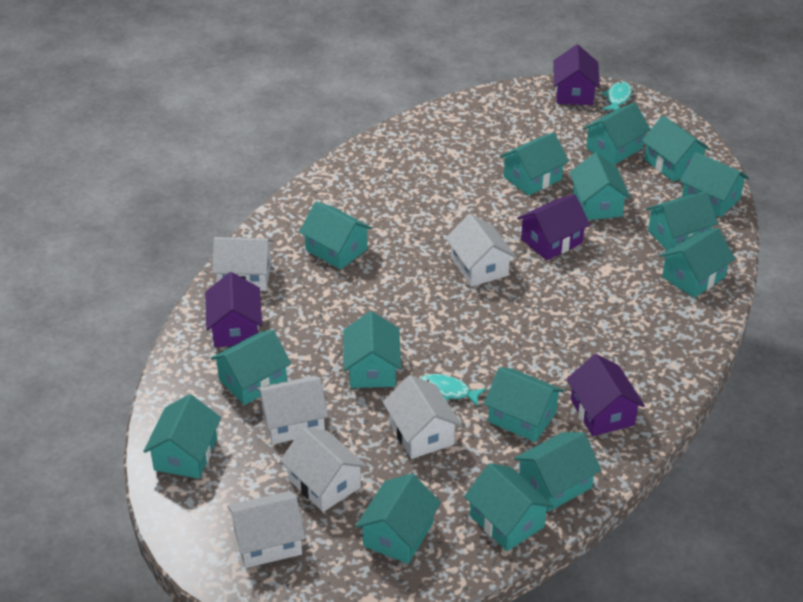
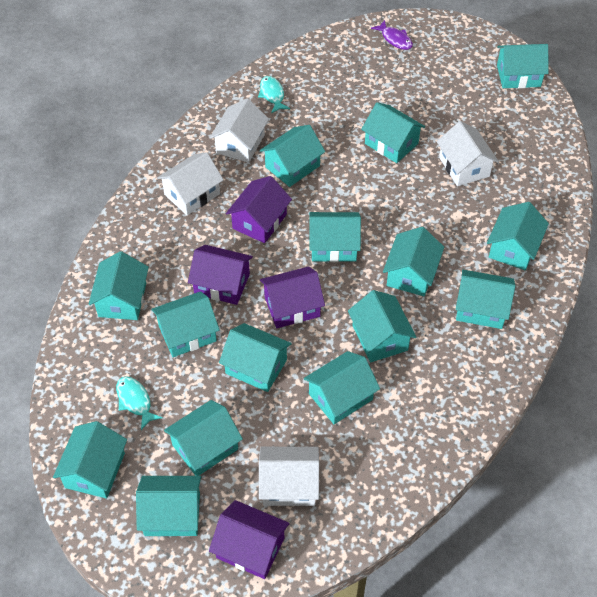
purple fish: 0 -> 1
white house: 6 -> 4

